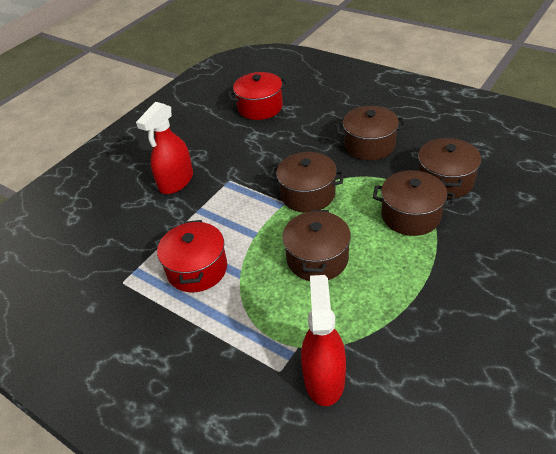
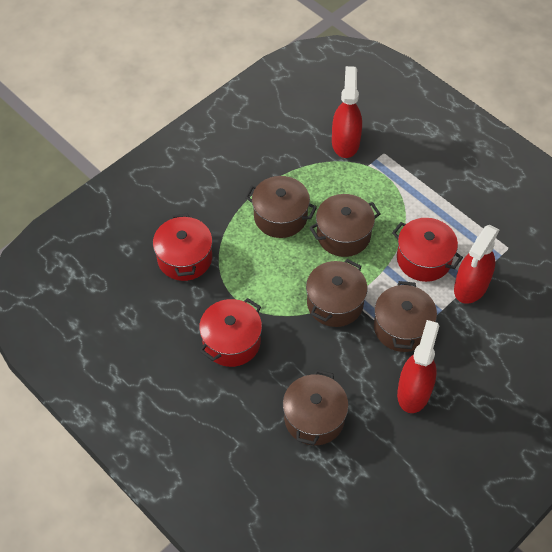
red pot: 2 -> 3
red spray bottle: 2 -> 3

